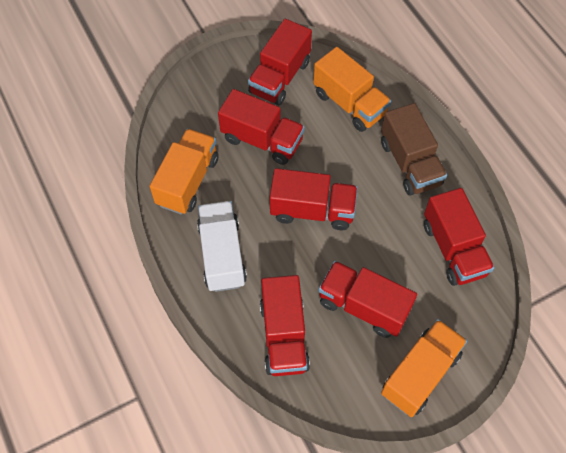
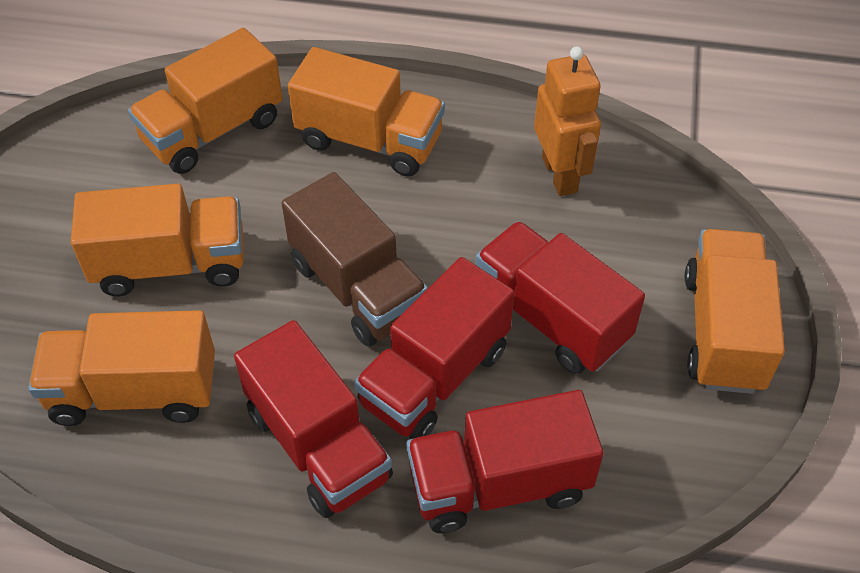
orange robot: 0 -> 1
orange truck: 3 -> 5
red truck: 6 -> 4
white truck: 1 -> 0

